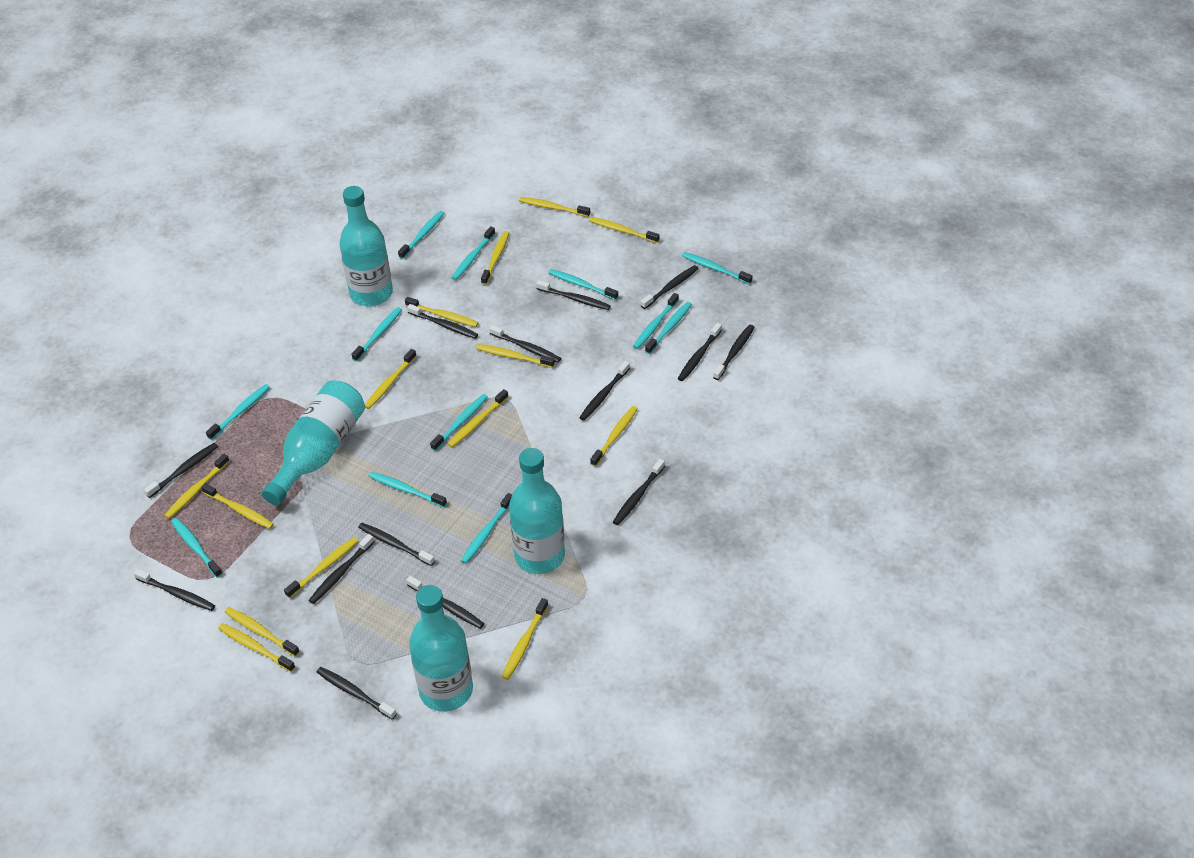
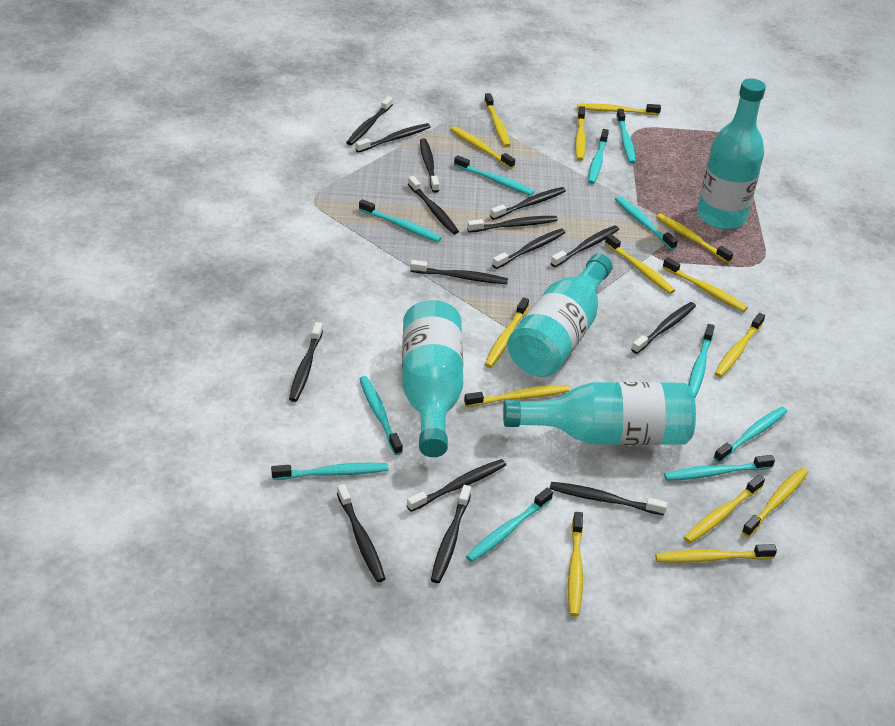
black toothbrush: 14 -> 15
turquoise toothbrush: 12 -> 11

